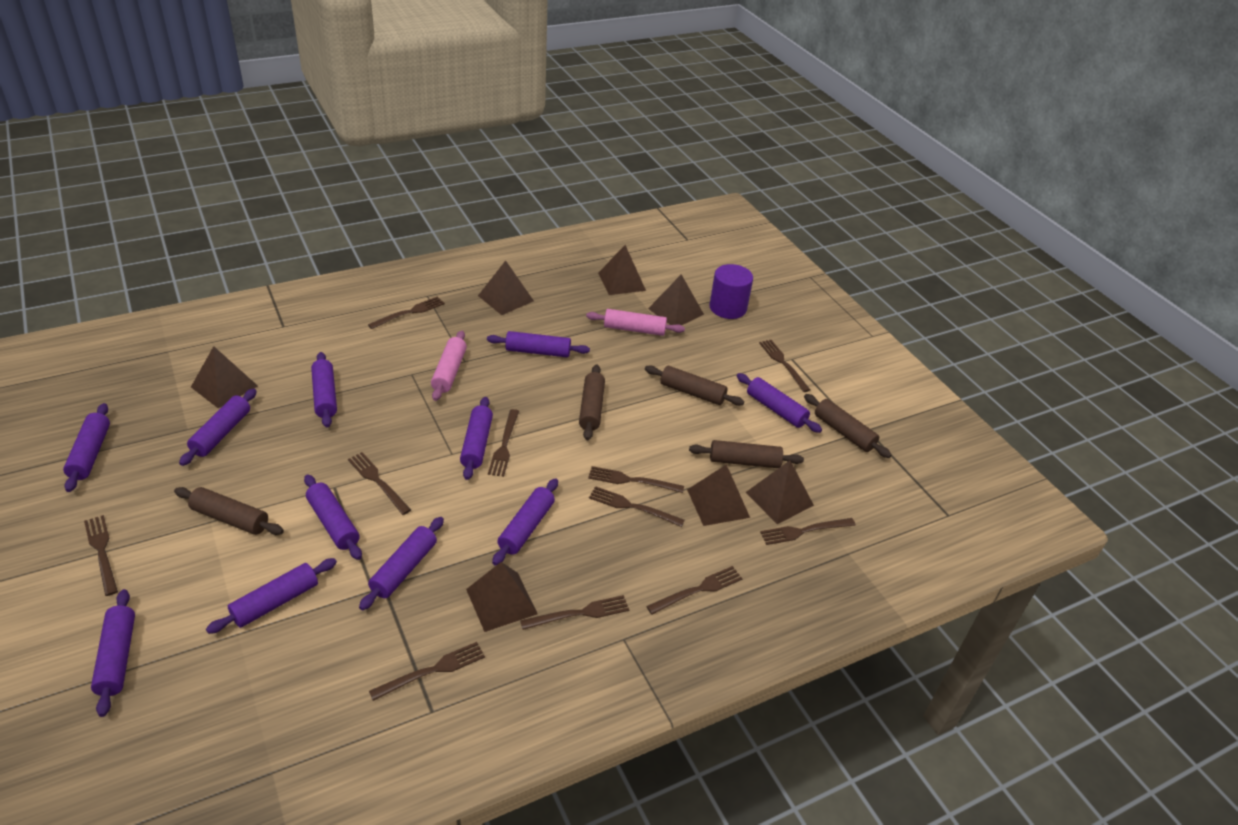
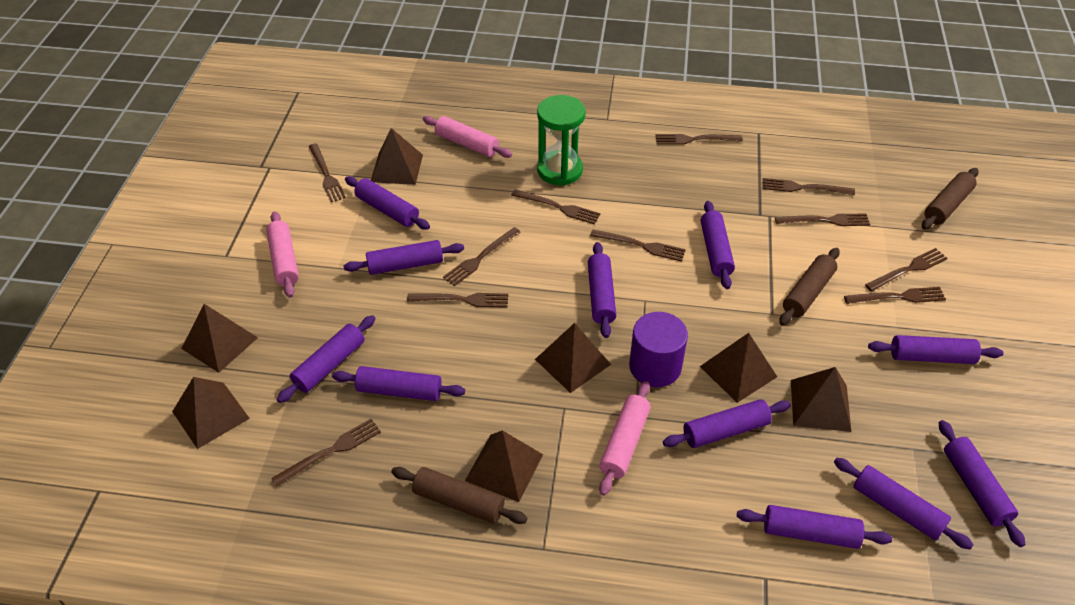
brown rolling pin: 5 -> 3
green hourglass: 0 -> 1
pink rolling pin: 2 -> 3

